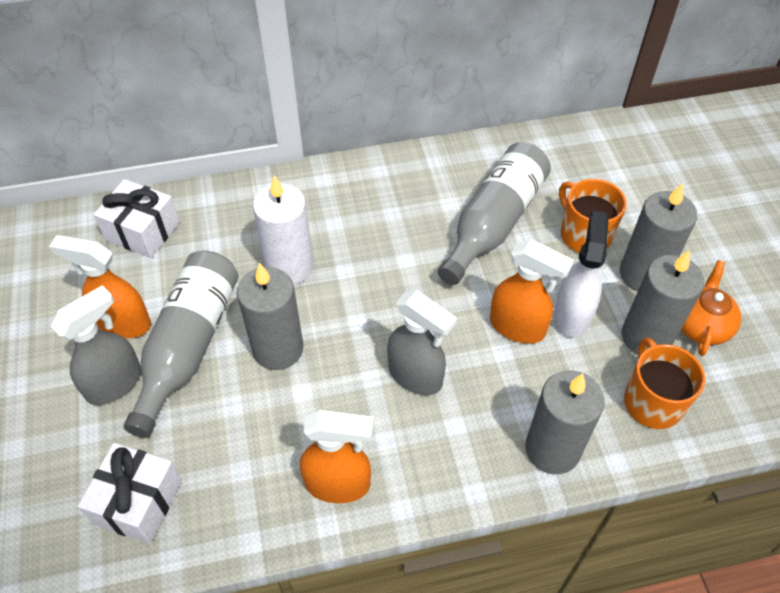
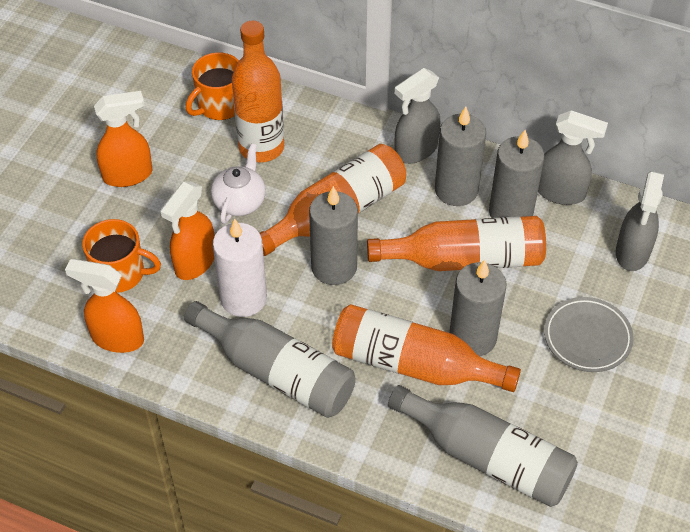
grey plate: 0 -> 1
grey spray bottle: 2 -> 3
orange bottle: 0 -> 4
orange teapot: 1 -> 0
white gift: 2 -> 0
white spray bottle: 1 -> 0
white teapot: 0 -> 1

